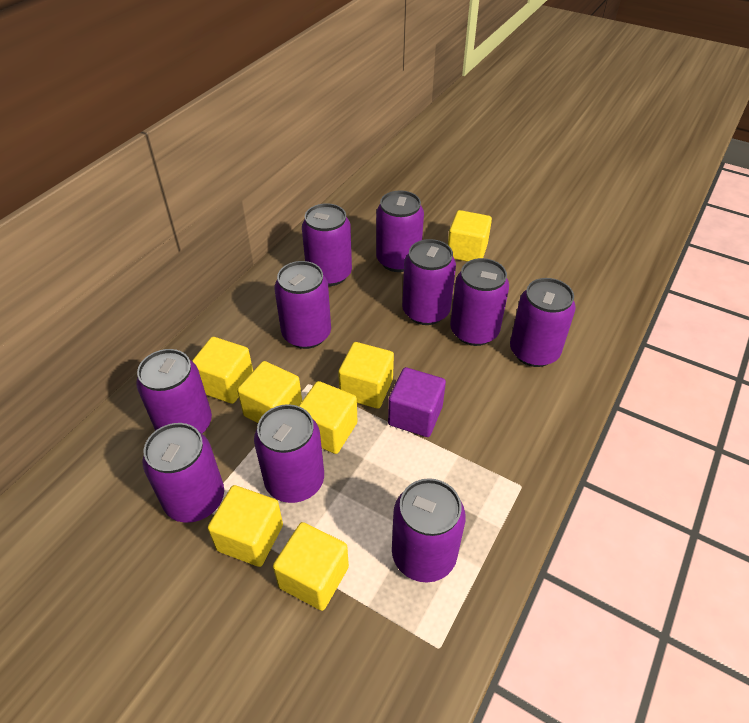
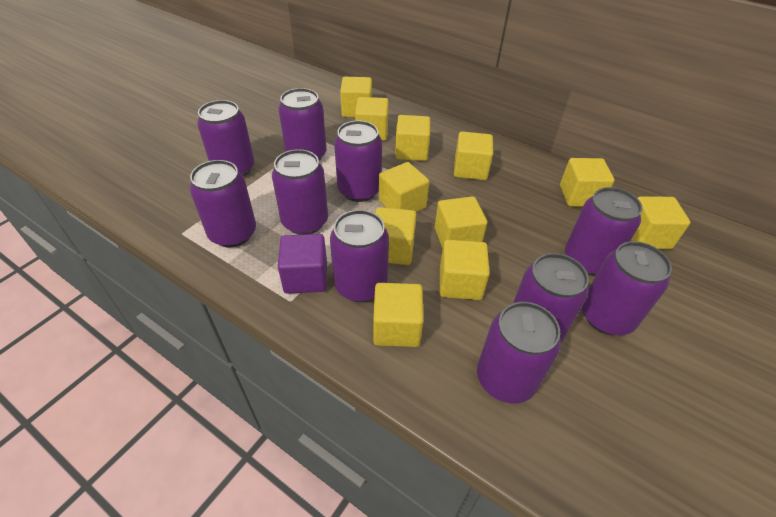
yellow cube: 7 -> 11

